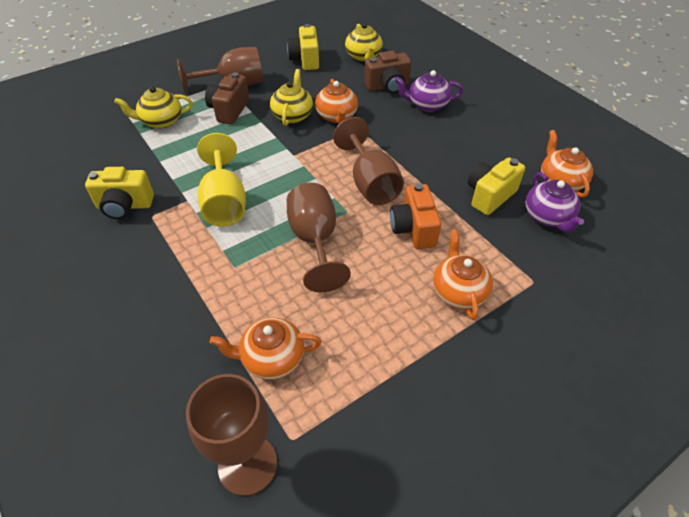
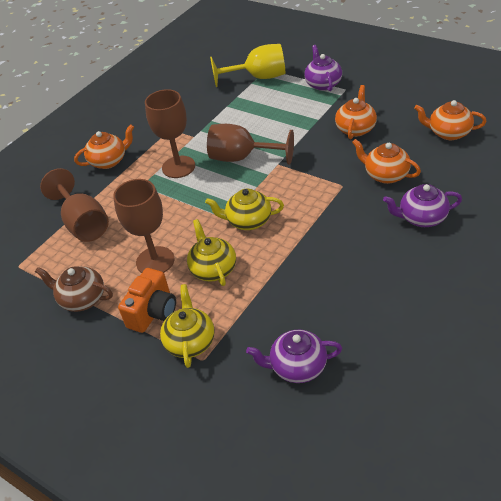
brown camera: 2 -> 0
brown teapot: 0 -> 1
purple teapot: 2 -> 3
yellow camera: 3 -> 0

